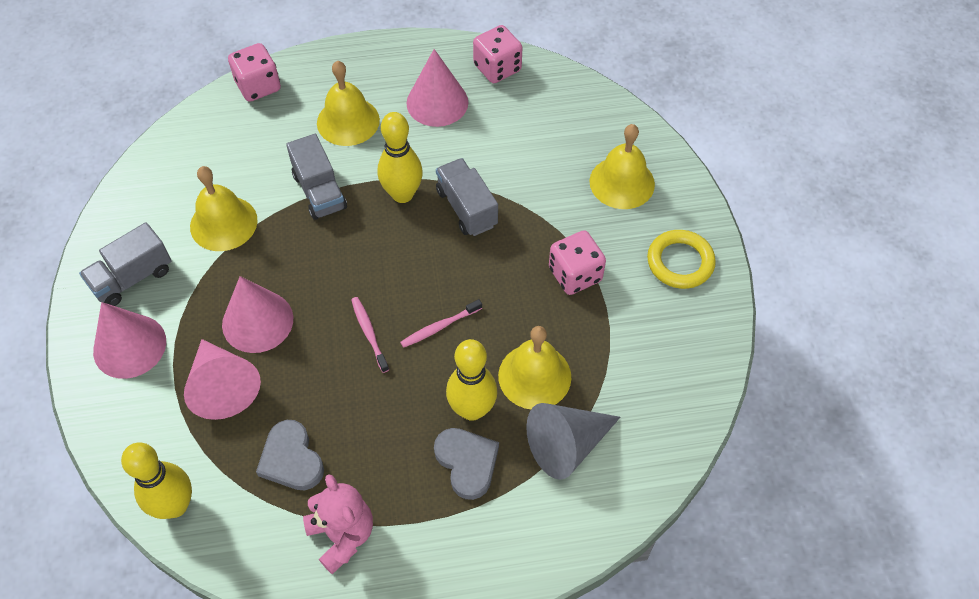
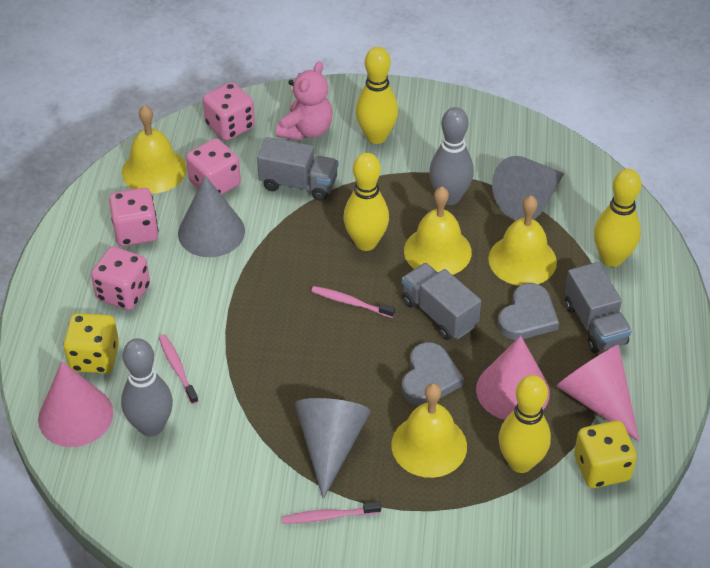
grey bowling pin: 0 -> 2
grey cone: 1 -> 3
pink cone: 4 -> 3
pink dice: 3 -> 4
pink toothbrush: 2 -> 3
yellow bowling pin: 3 -> 4
yellow dice: 0 -> 2
yellow ring: 1 -> 0

